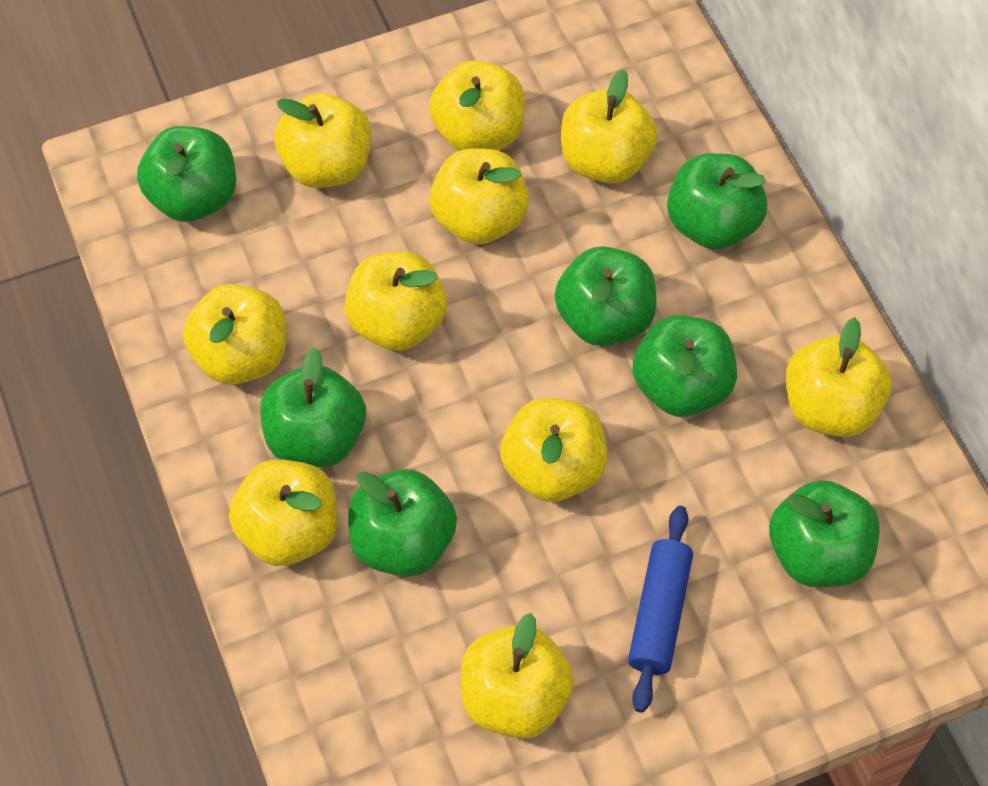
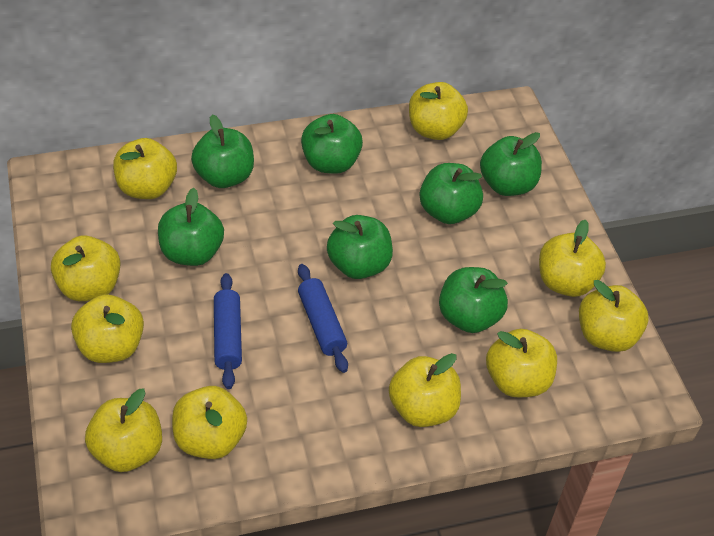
blue rolling pin: 1 -> 2

